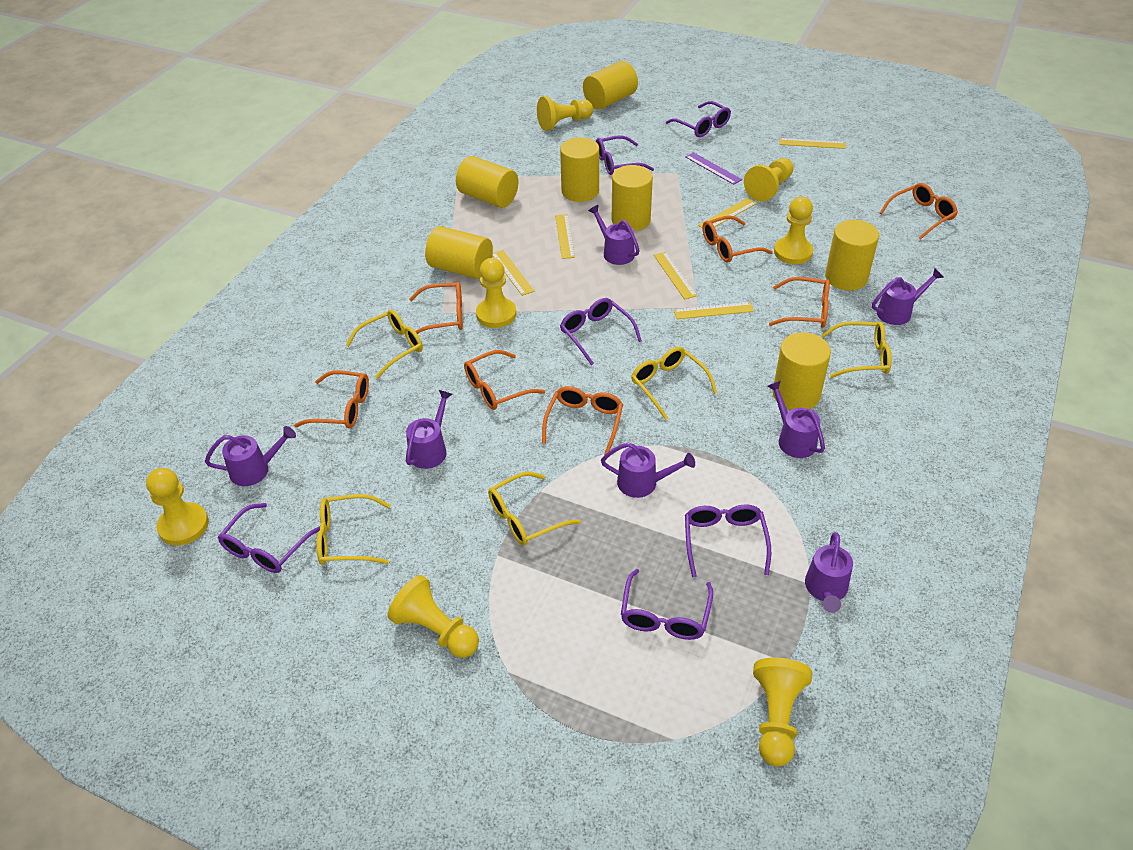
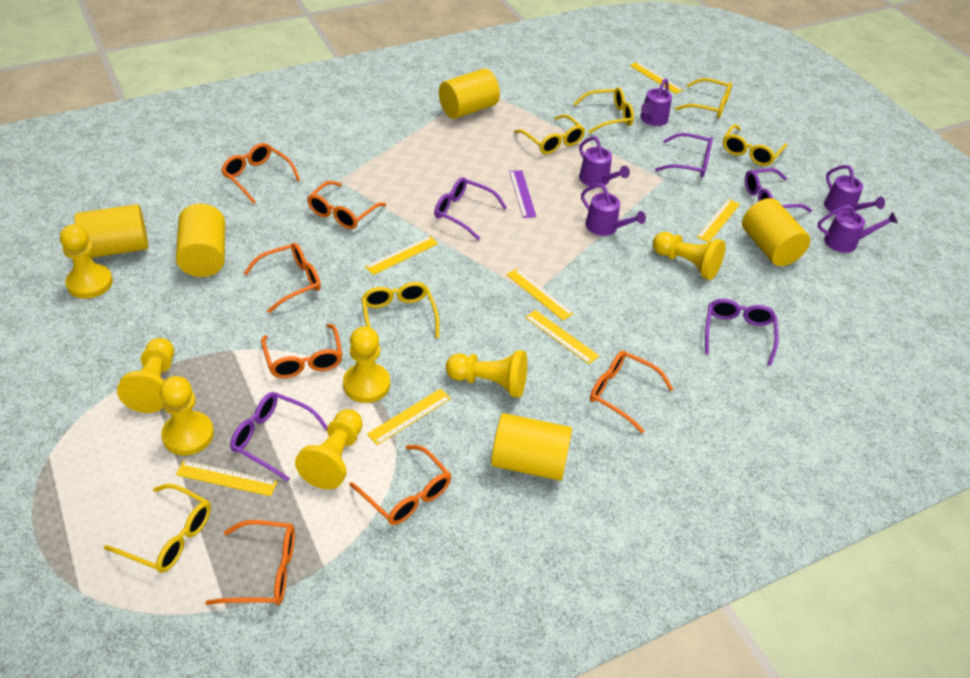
purple glasses: 6 -> 5
purple watering can: 7 -> 5
yellow cylinder: 7 -> 5
yellow glasses: 5 -> 6
yellow ruler: 6 -> 7

